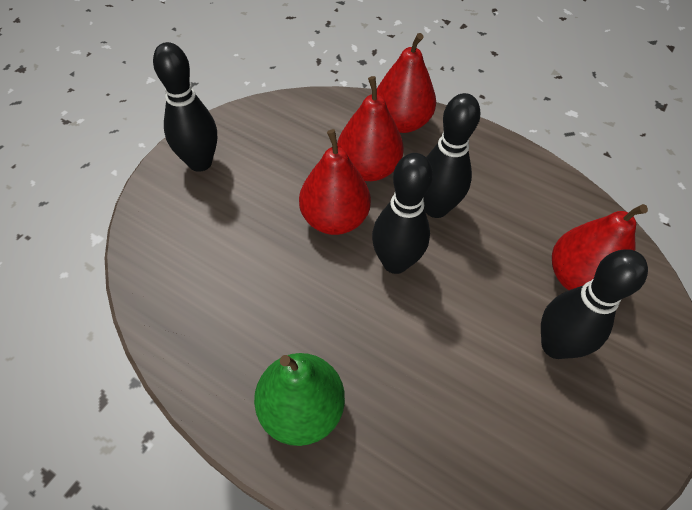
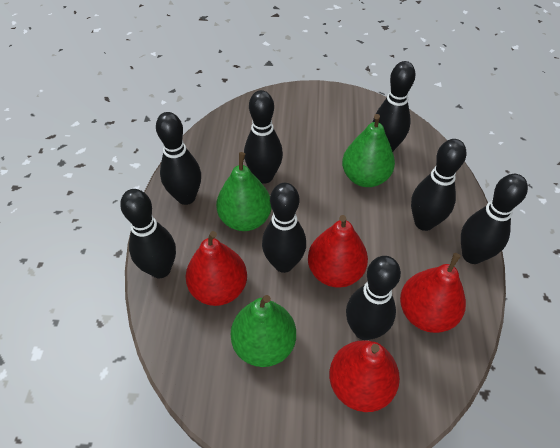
black bowling pin: 4 -> 8
green pear: 1 -> 3

